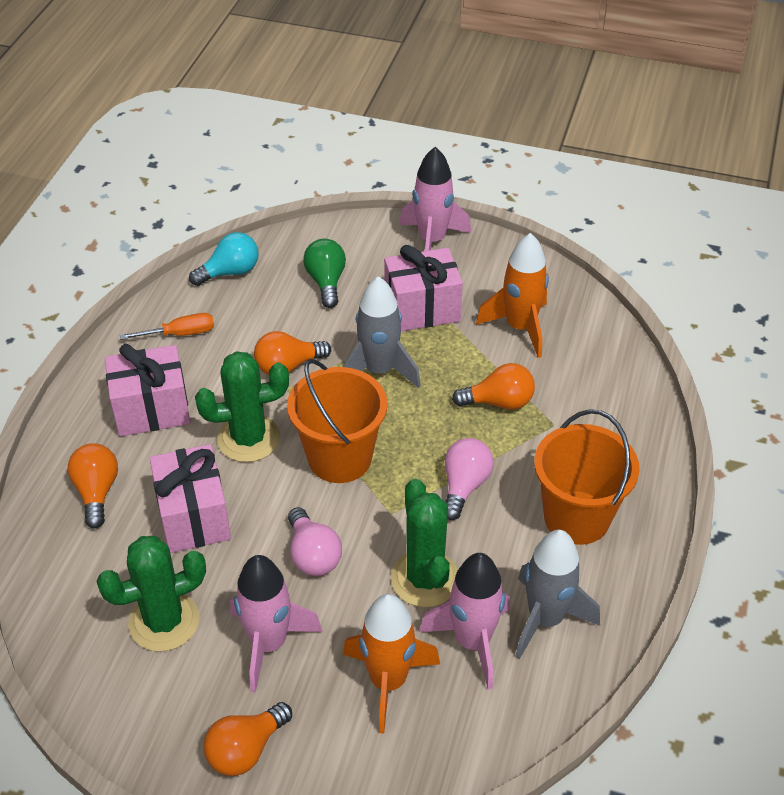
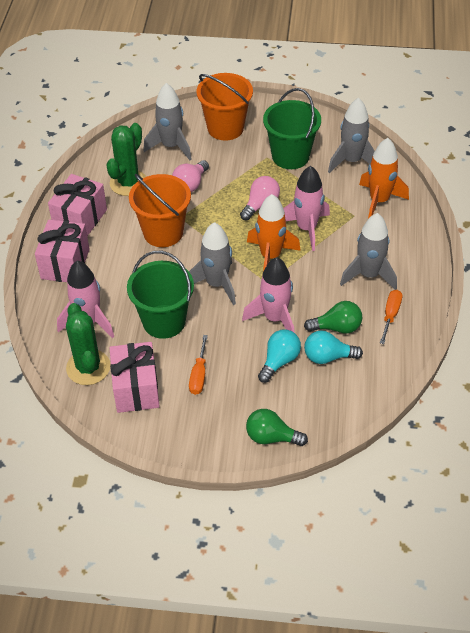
green bucket: 0 -> 2
green cactus: 3 -> 2
green light bulb: 1 -> 2
grey rocket: 2 -> 4
orange light bulb: 4 -> 0
orange screwdriver: 1 -> 2
turquoise light bulb: 1 -> 2

